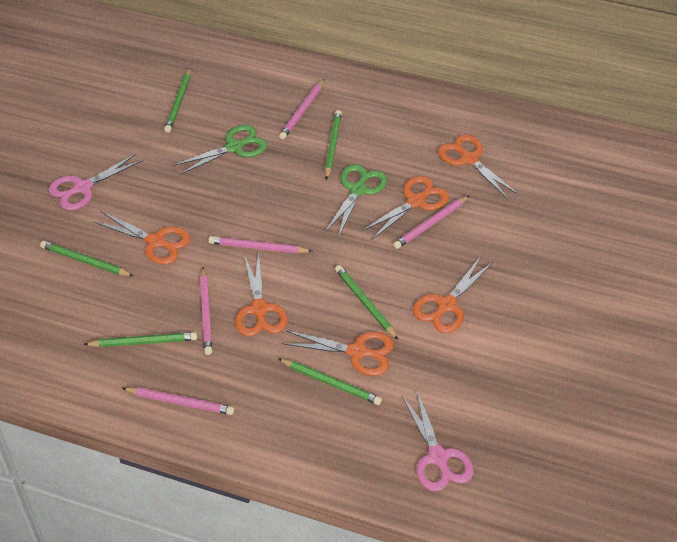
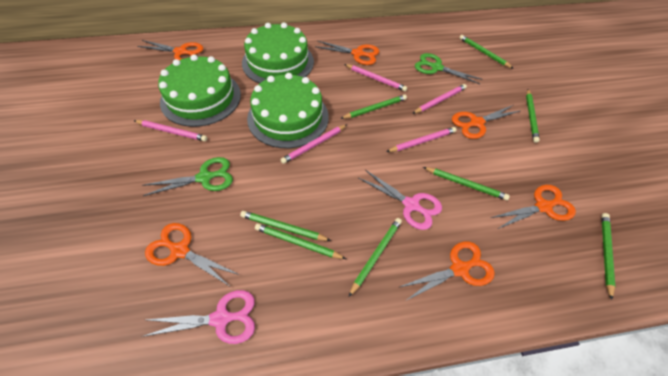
green cake: 0 -> 3
green pencil: 6 -> 8

